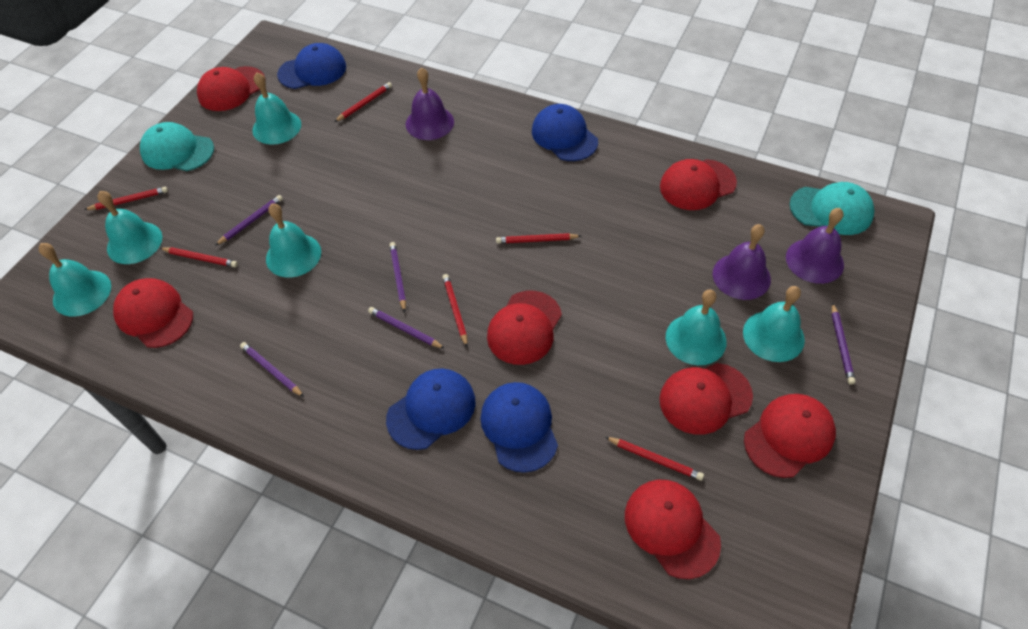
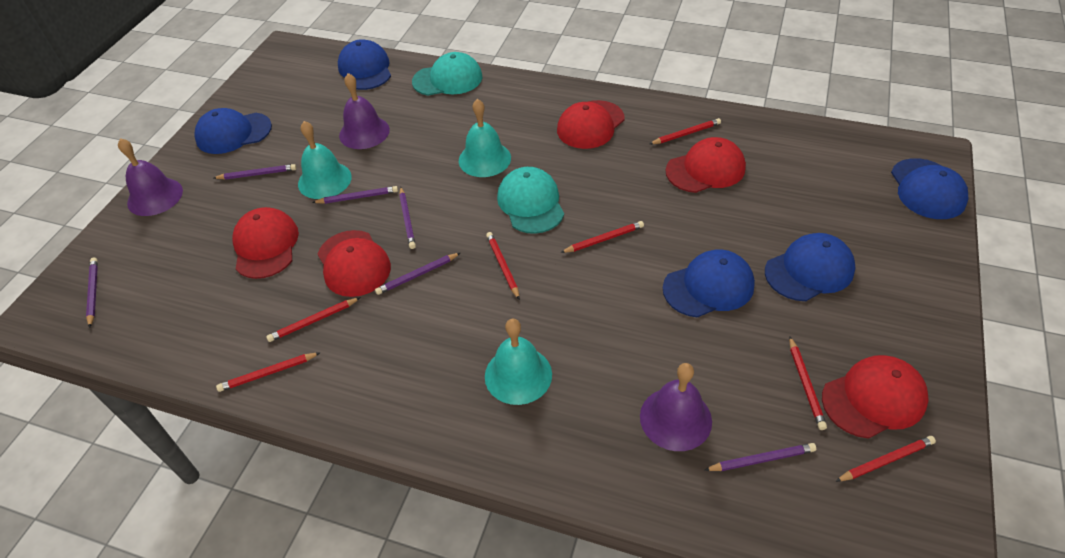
blue cap: 4 -> 5
purple pencil: 5 -> 6
red cap: 7 -> 5
red pencil: 6 -> 7
turquoise bell: 6 -> 3

